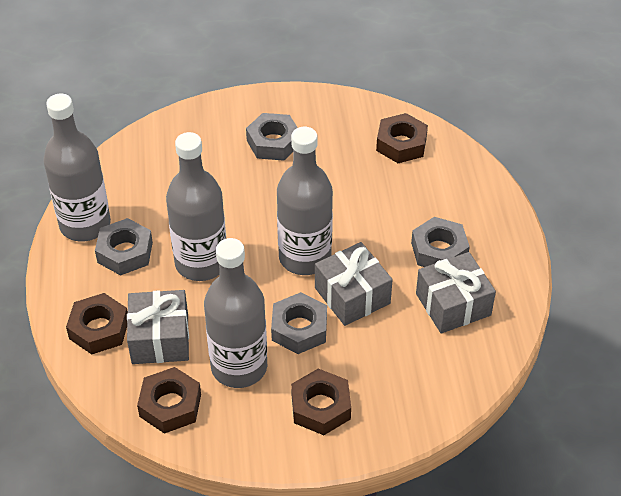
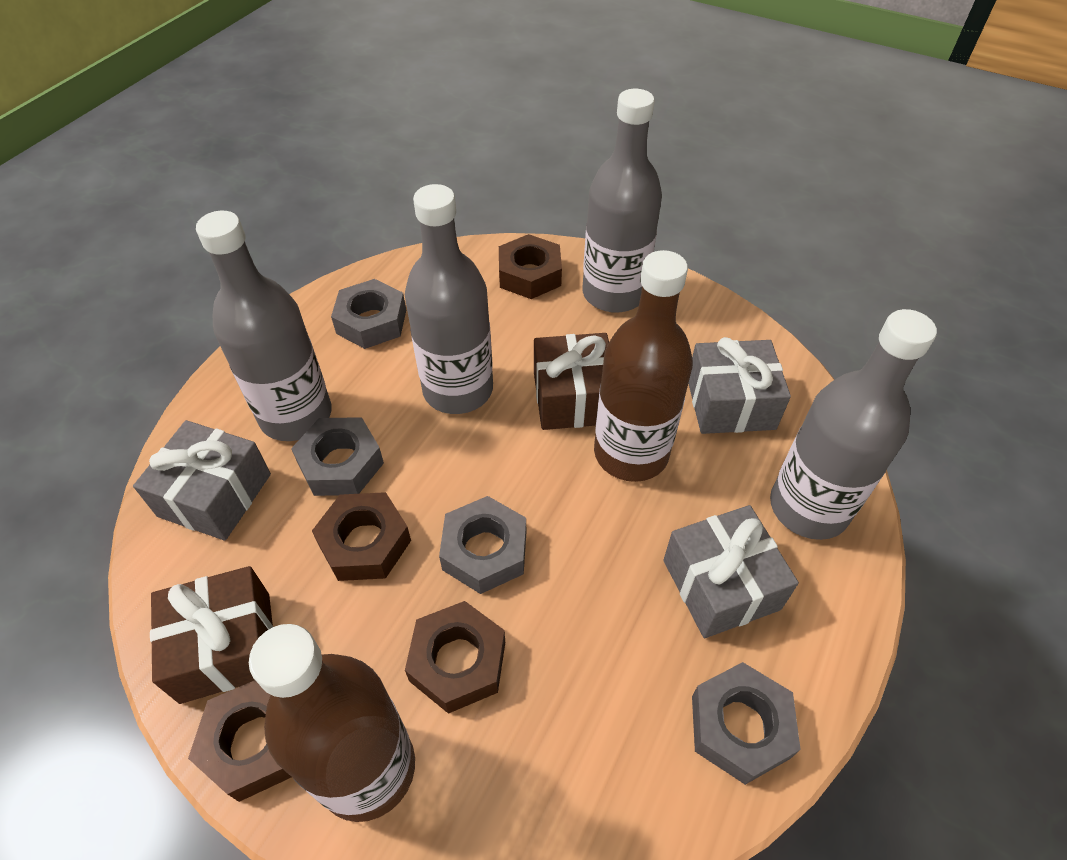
brown bottle: 0 -> 2
brown gift: 0 -> 2

